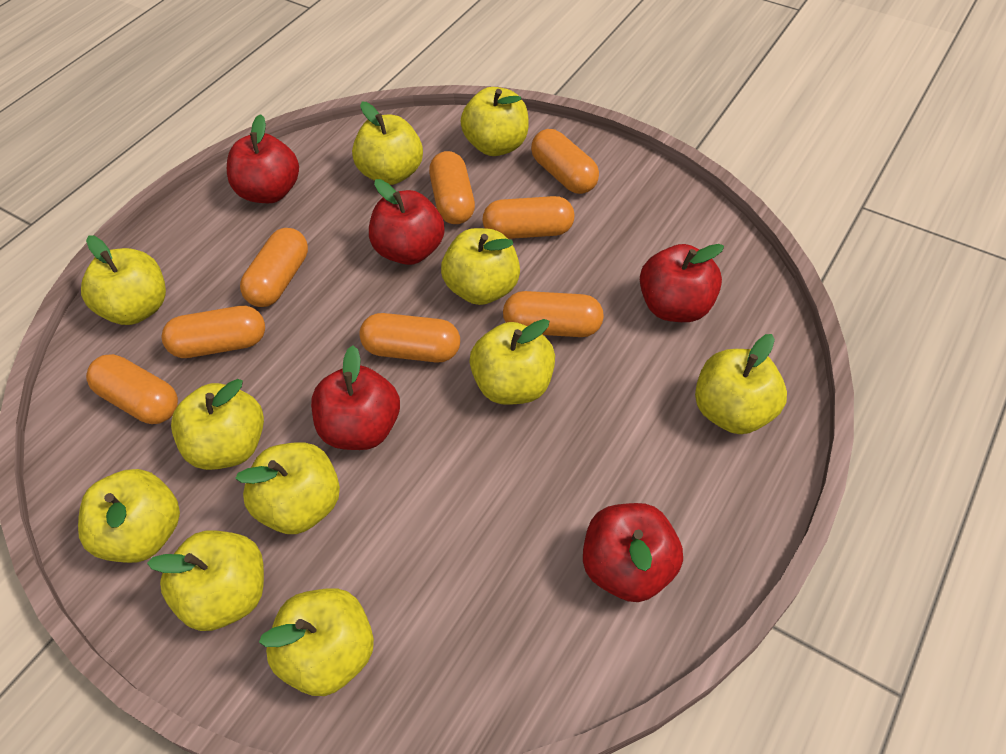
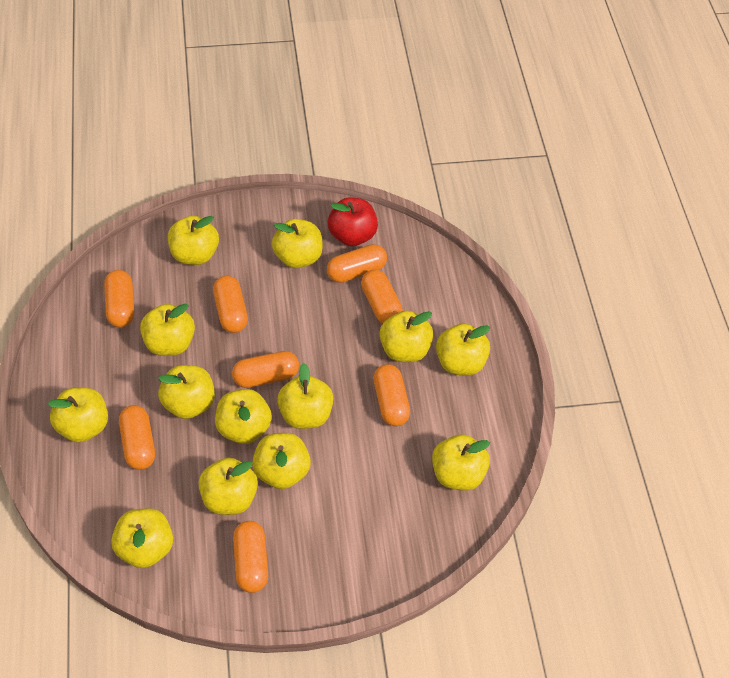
red apple: 5 -> 1
yellow apple: 11 -> 13

